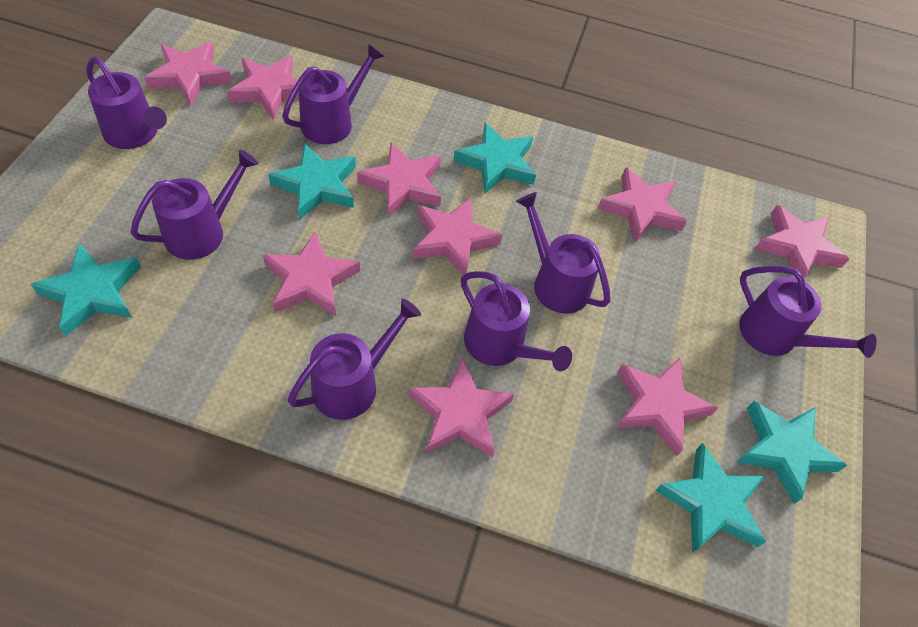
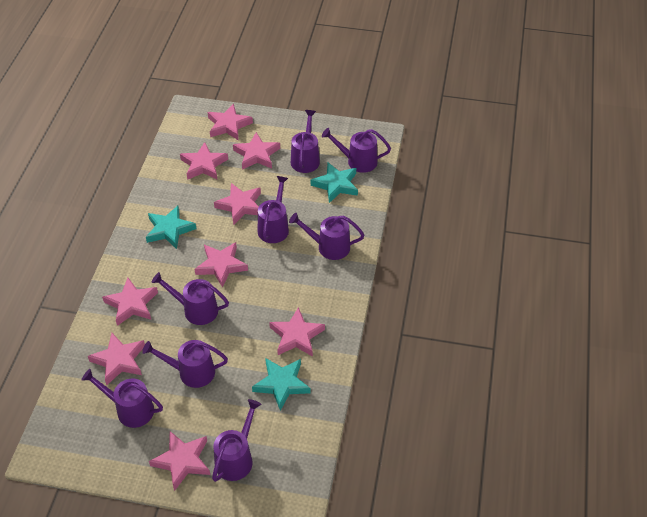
purple watering can: 7 -> 8
turquoise star: 5 -> 3

